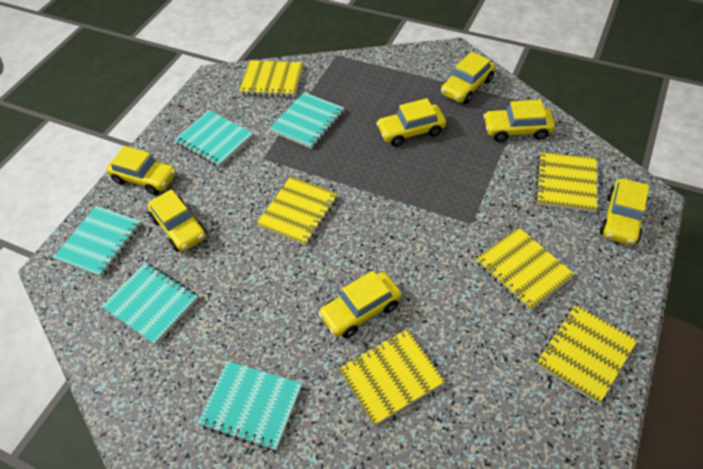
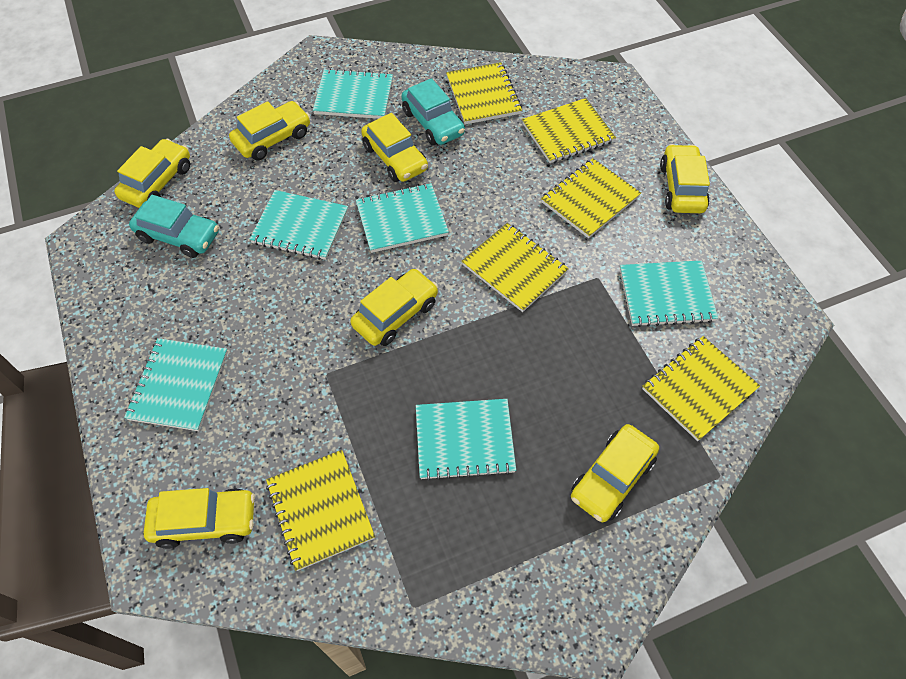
turquoise car: 0 -> 2
turquoise notebook: 5 -> 6

